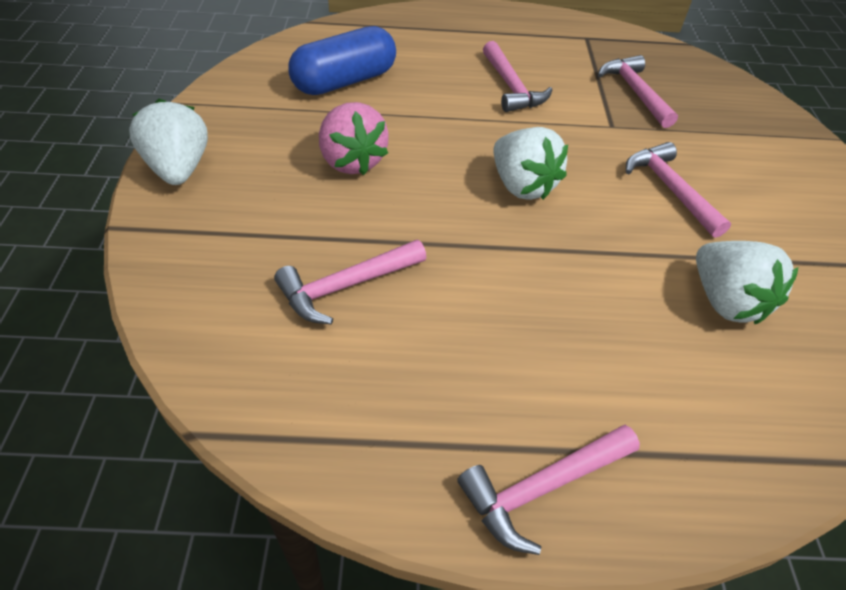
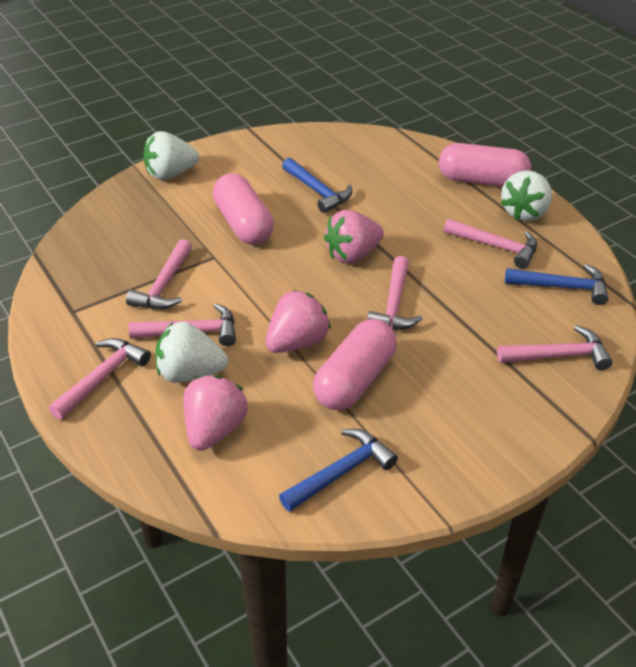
blue capsule: 1 -> 0
blue hammer: 0 -> 3
pink capsule: 0 -> 3
pink hammer: 5 -> 6
pink strawberry: 1 -> 3

